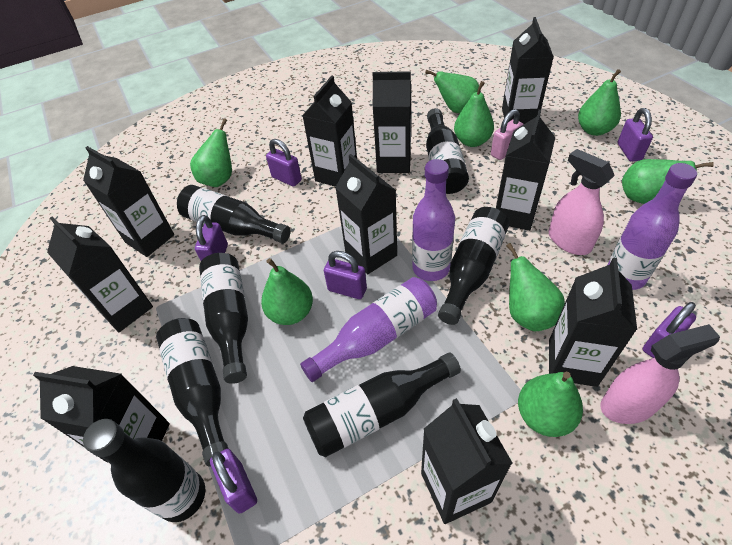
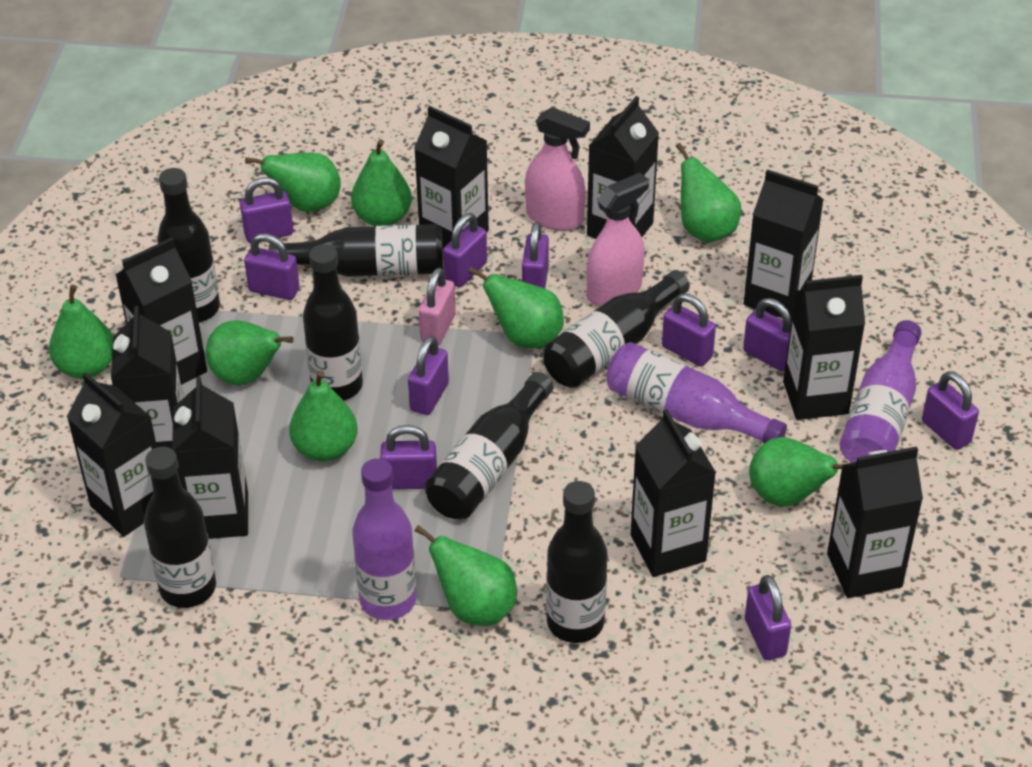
green pear: 8 -> 9
purple padlock: 6 -> 10

